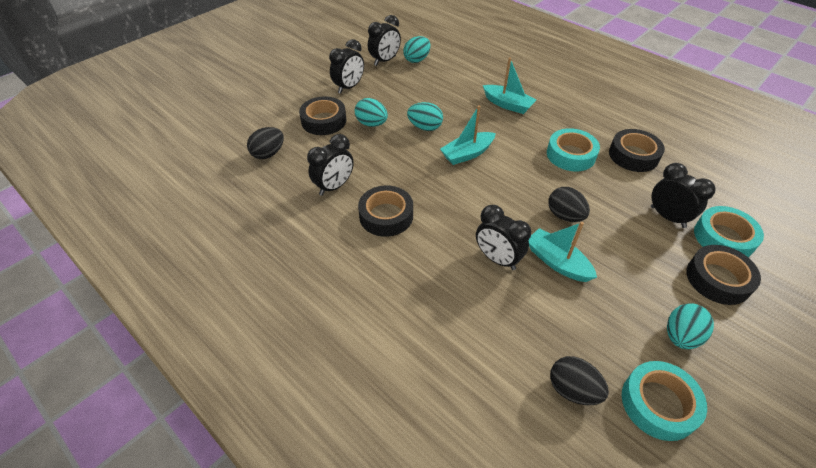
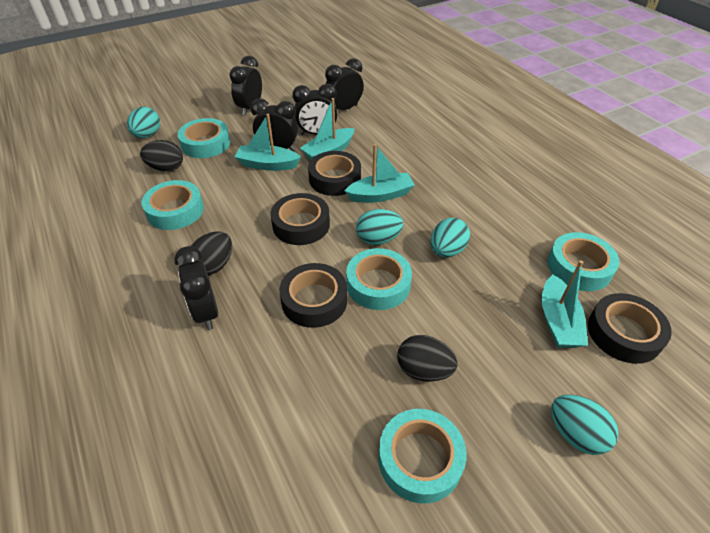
turquoise boat: 3 -> 4
turquoise tape: 3 -> 5

